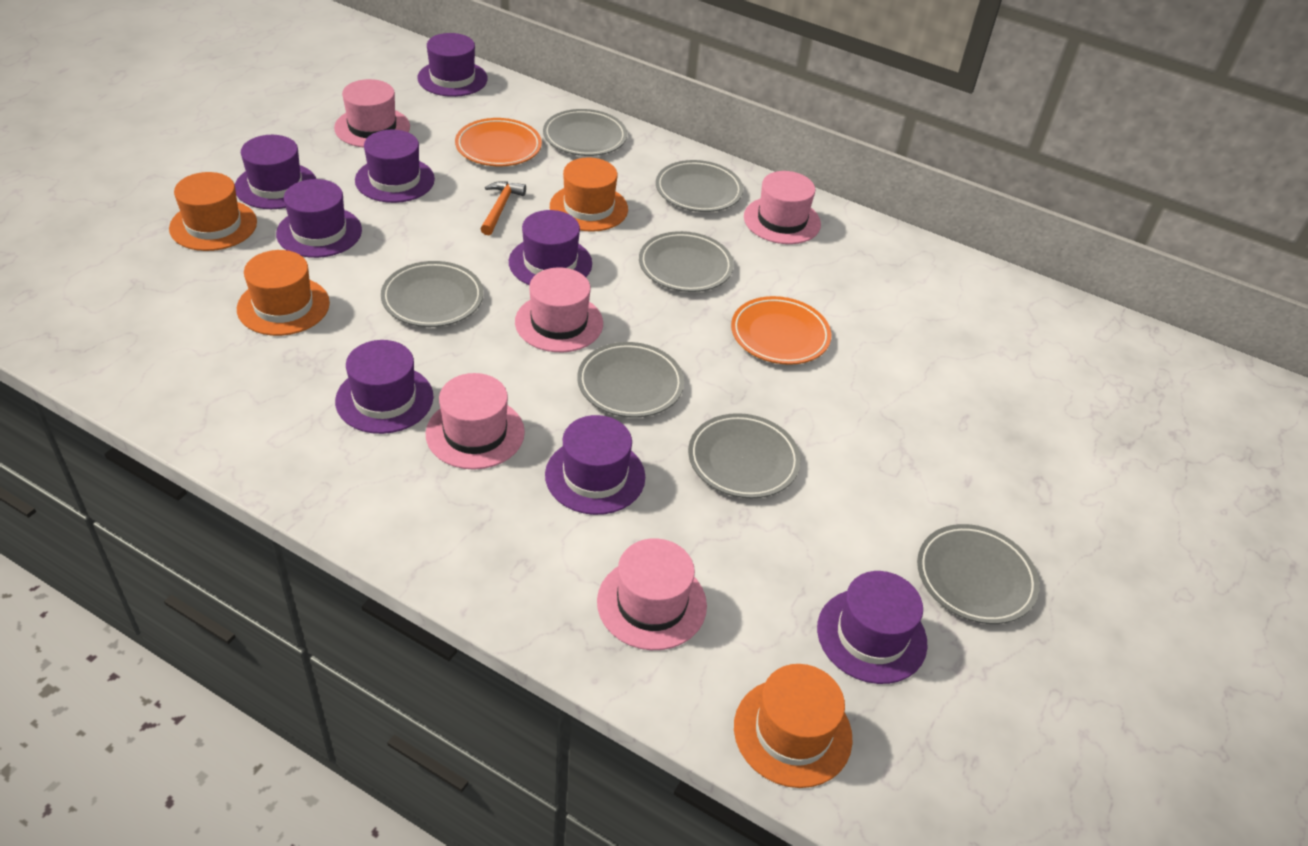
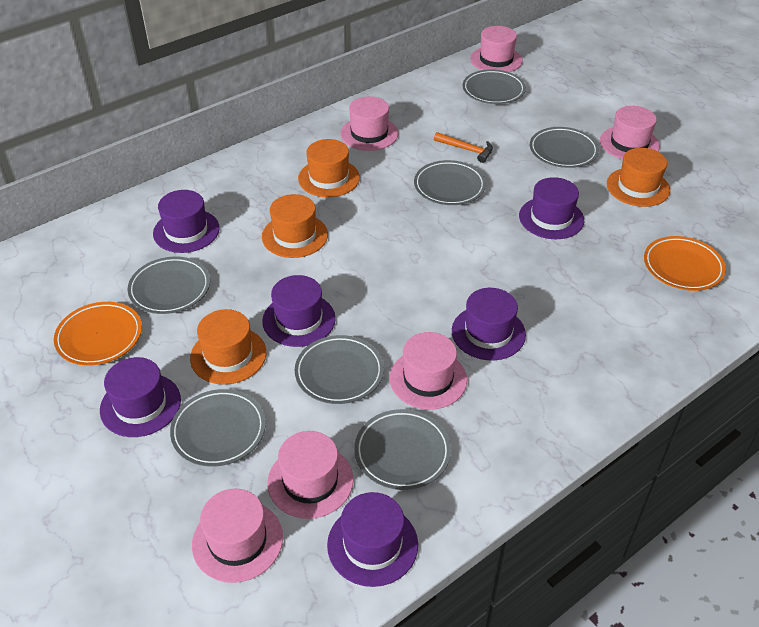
pink hat: 5 -> 6
purple hat: 8 -> 6

